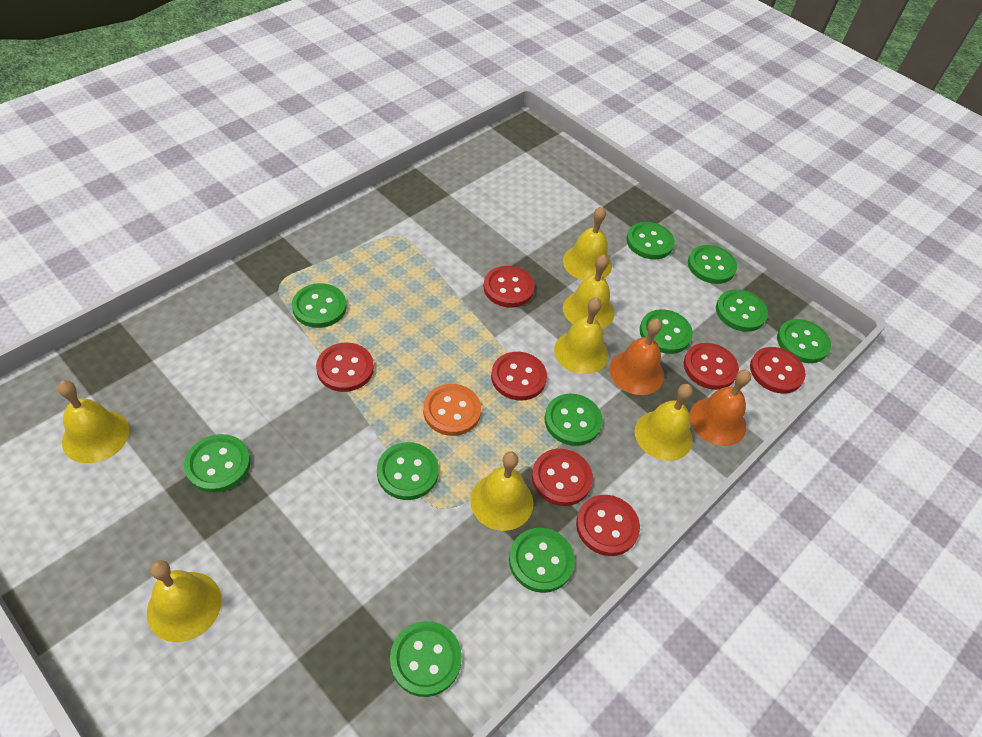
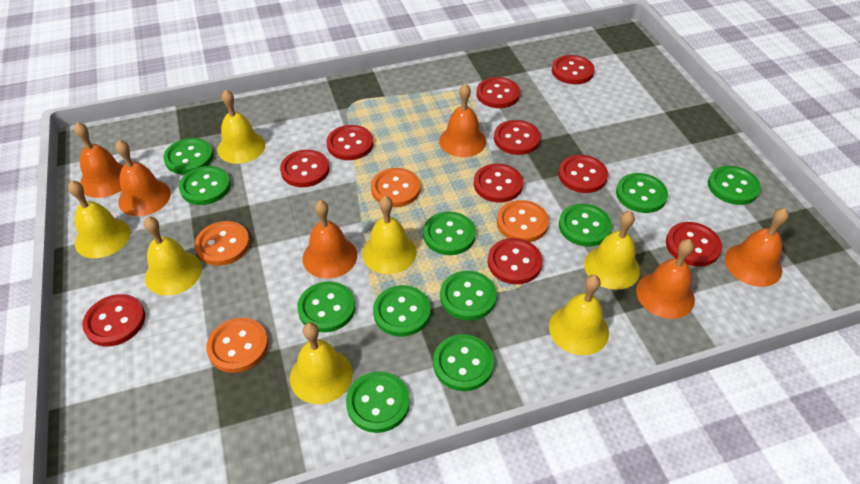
orange bell: 2 -> 6
orange button: 1 -> 4
red button: 7 -> 10

